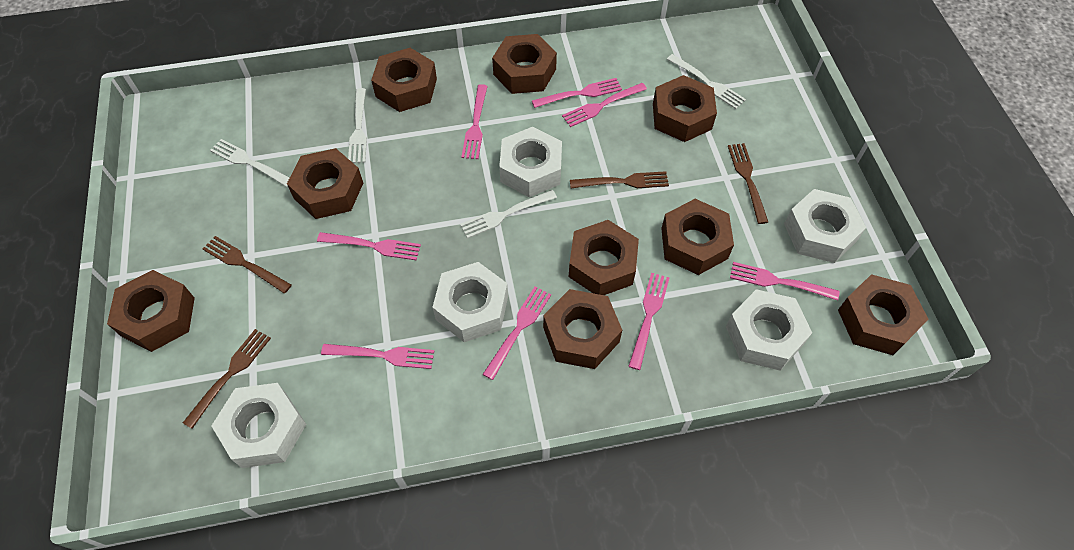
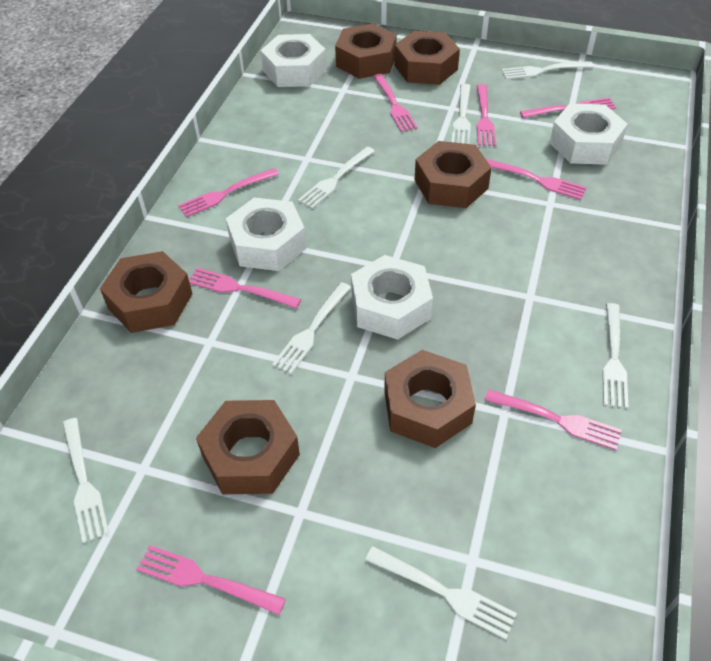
brown fork: 4 -> 0
brown nut: 9 -> 6
white fork: 4 -> 7
white nut: 5 -> 4

